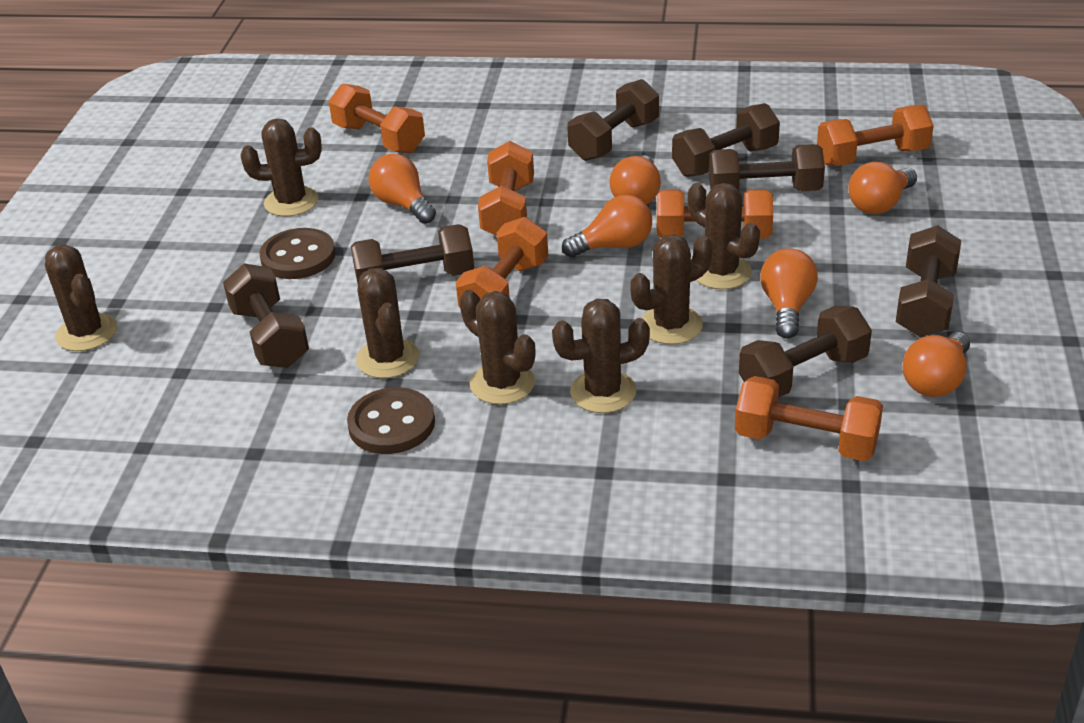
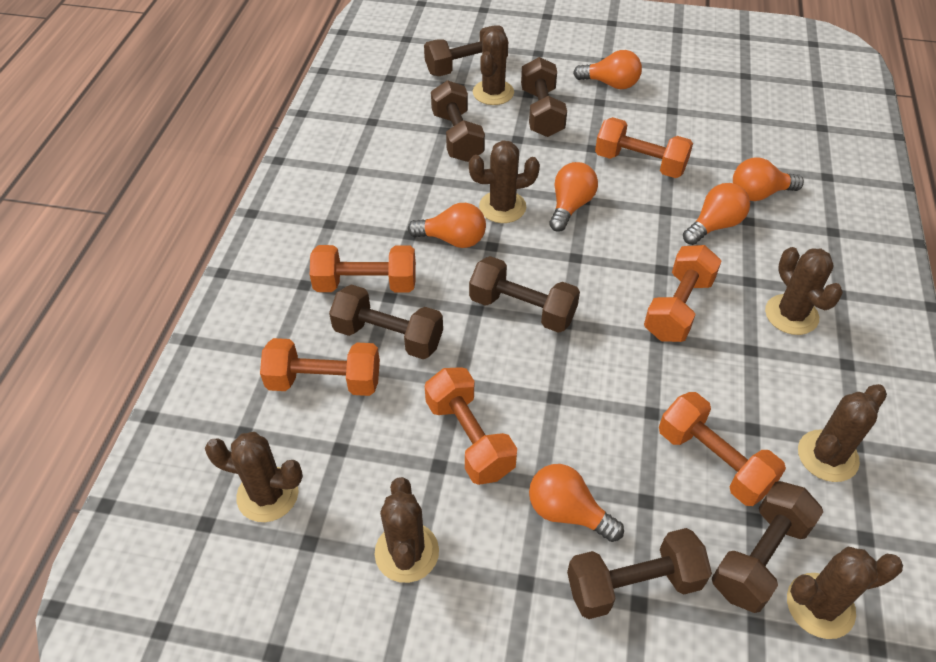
brown button: 2 -> 0

